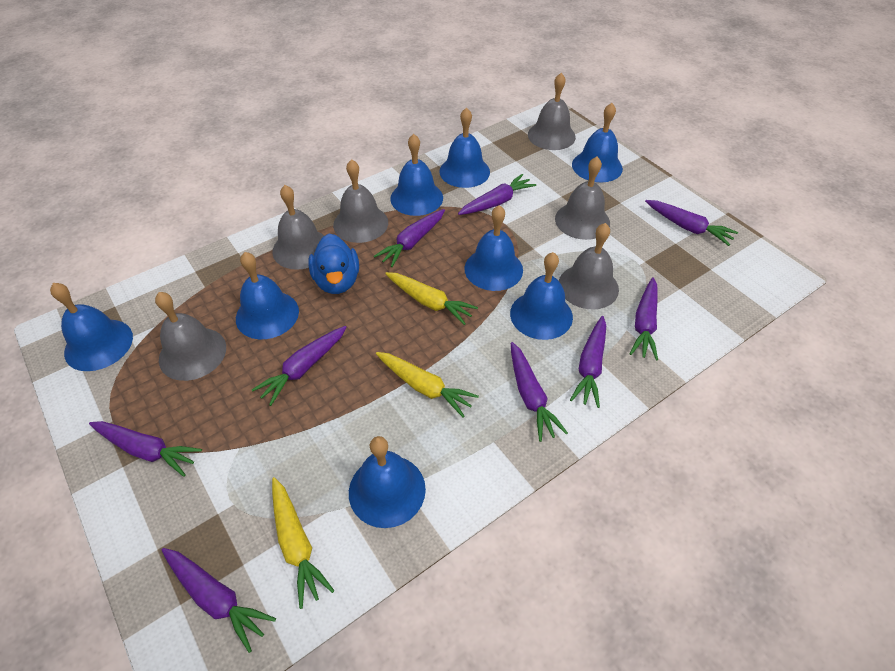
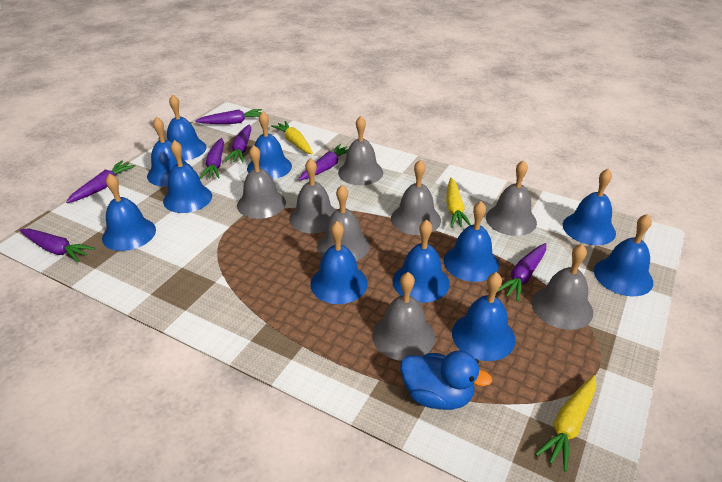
blue bell: 8 -> 11
grey bell: 6 -> 8
purple carrot: 9 -> 7

